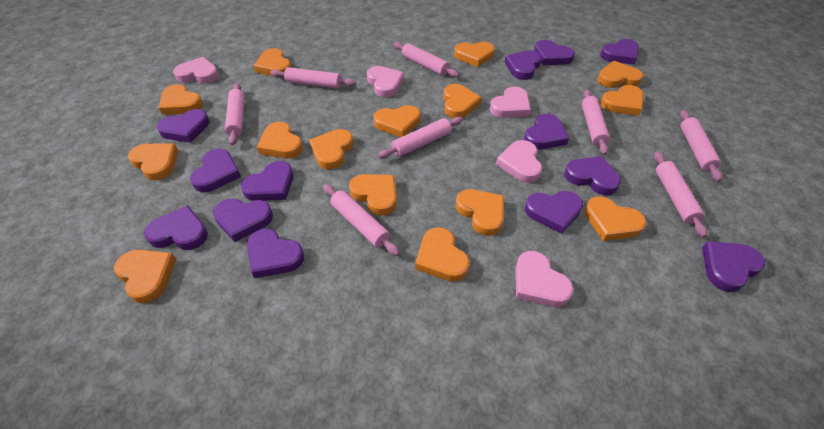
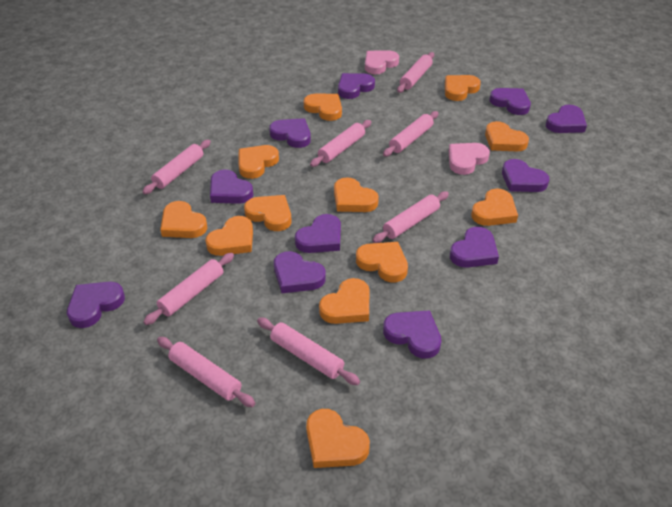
orange heart: 15 -> 12
pink heart: 5 -> 2
purple heart: 13 -> 11

